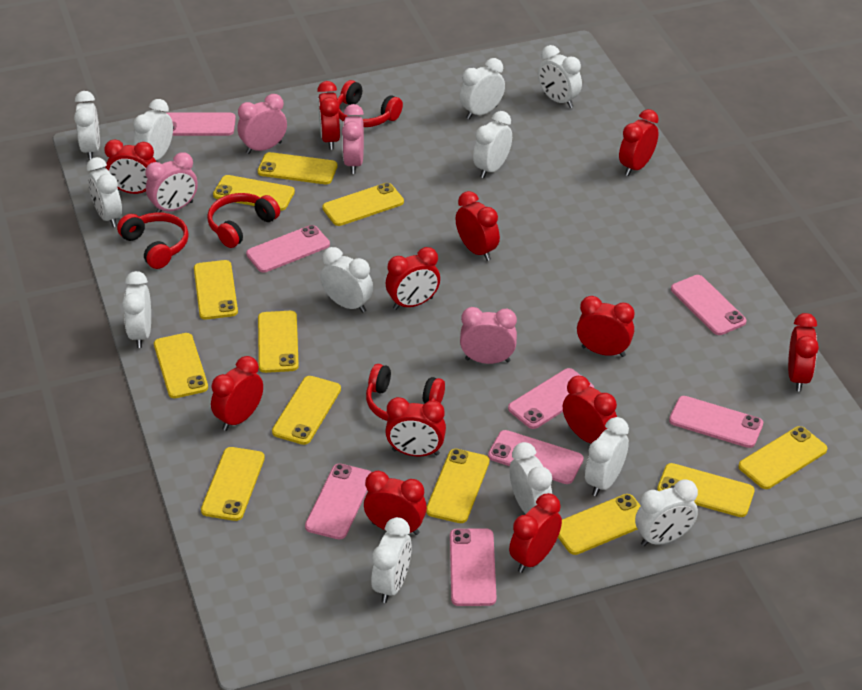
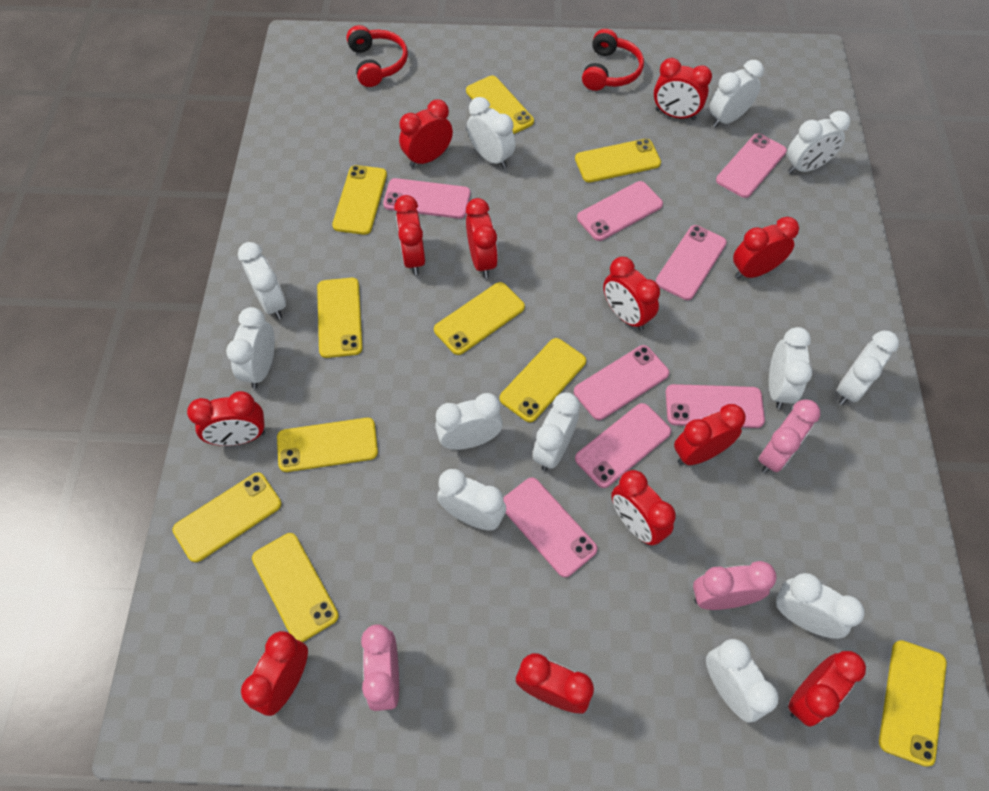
pink clock: 4 -> 3
red headphones: 4 -> 2
yellow phone: 12 -> 10

